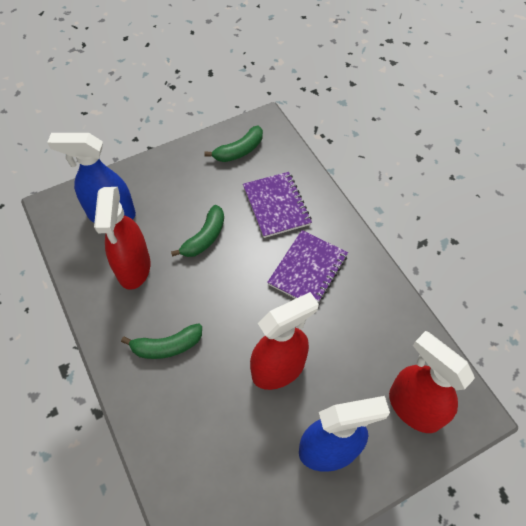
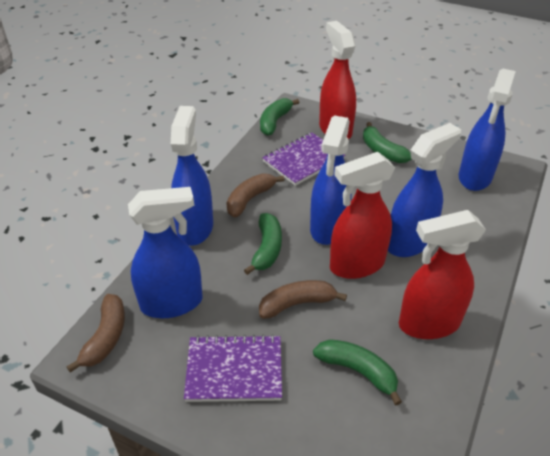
blue spray bottle: 2 -> 5
brown banana: 0 -> 3
green banana: 3 -> 4

